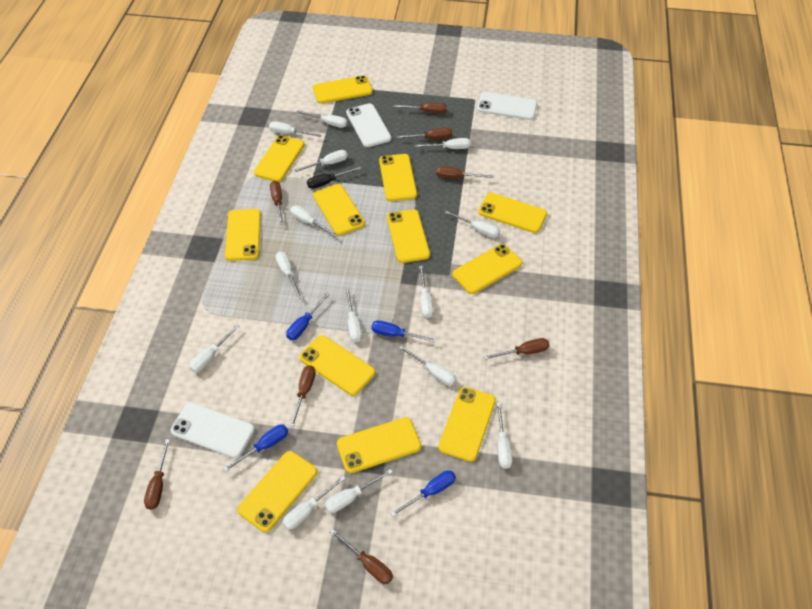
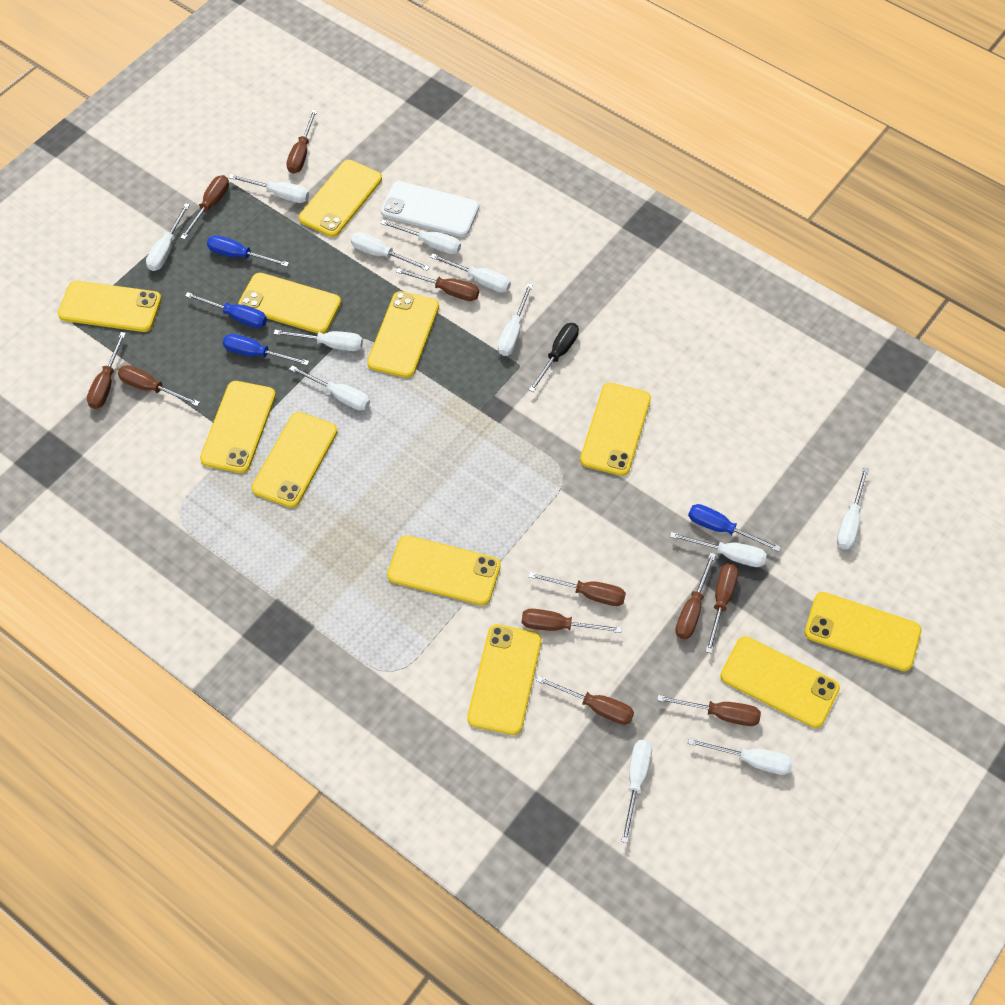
brown screwdriver: 8 -> 11
white phone: 3 -> 1
white screwdriver: 14 -> 12
yellow phone: 12 -> 11

